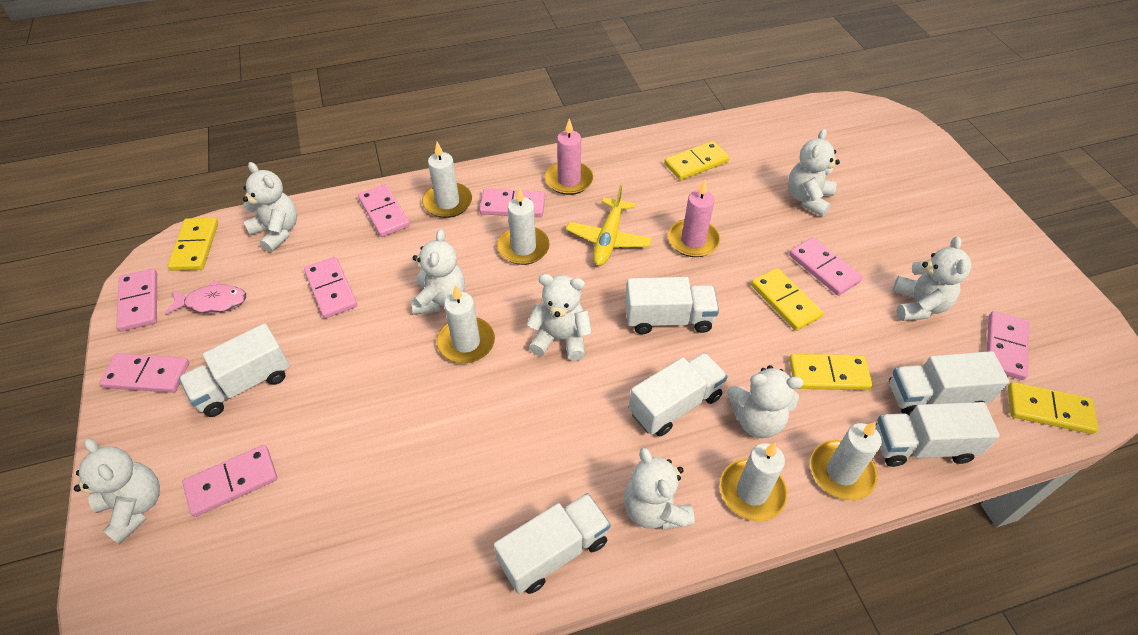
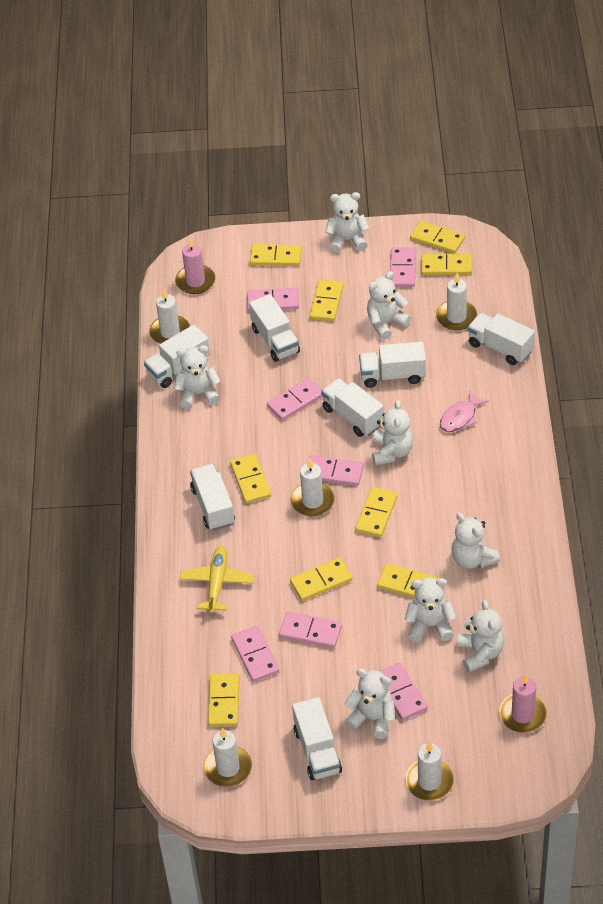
pink domino: 8 -> 7
white truck: 6 -> 7
yellow domino: 5 -> 9

